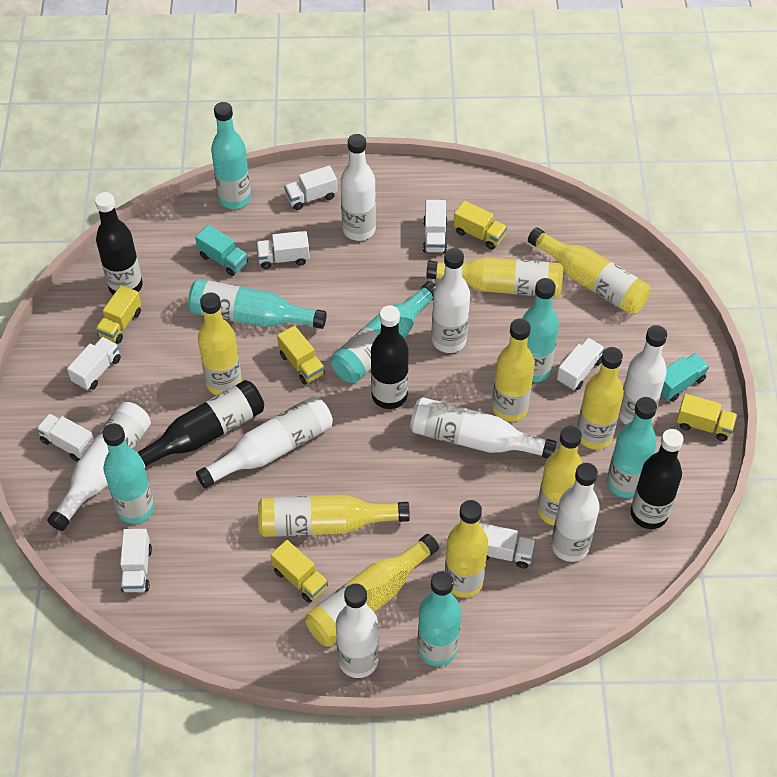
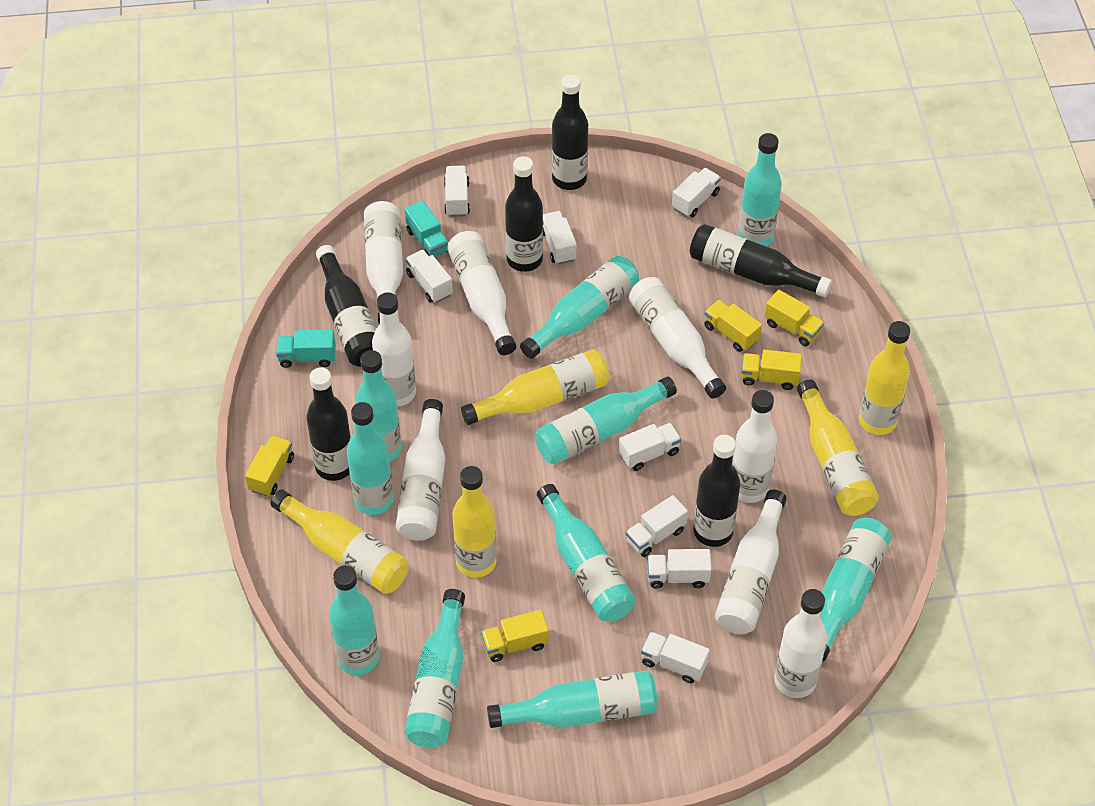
black bottle: 4 -> 6
turquoise bottle: 7 -> 10
yellow bottle: 9 -> 5

